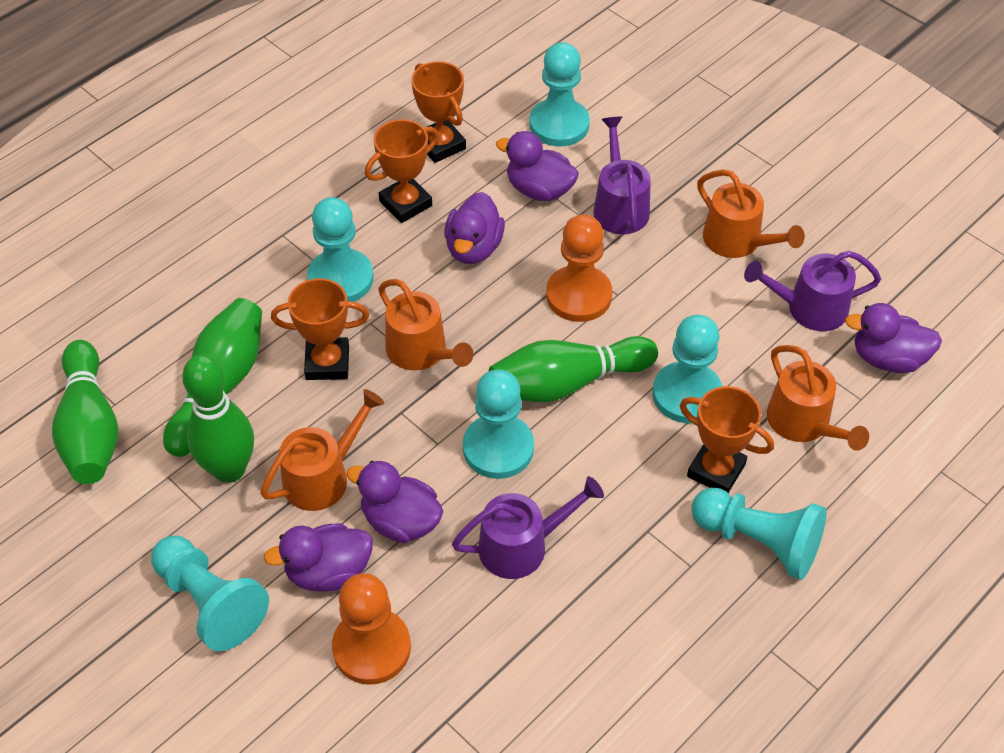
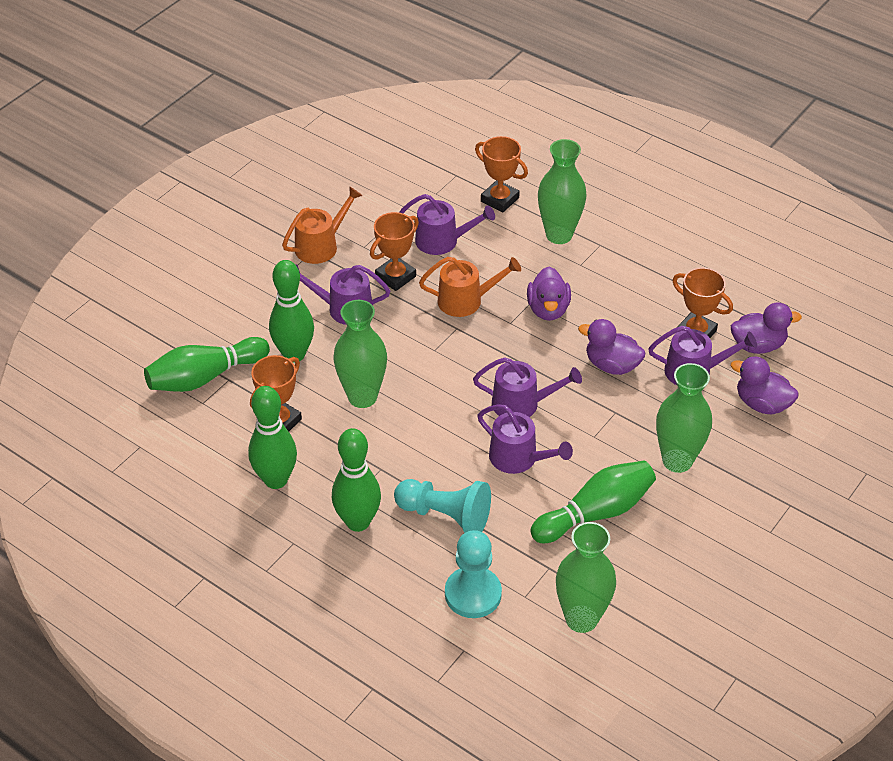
green bowling pin: 4 -> 5
green vase: 0 -> 4
orange pawn: 2 -> 0
orange watering can: 4 -> 2
purple duck: 5 -> 4
purple watering can: 3 -> 5
turquoise pawn: 6 -> 2

